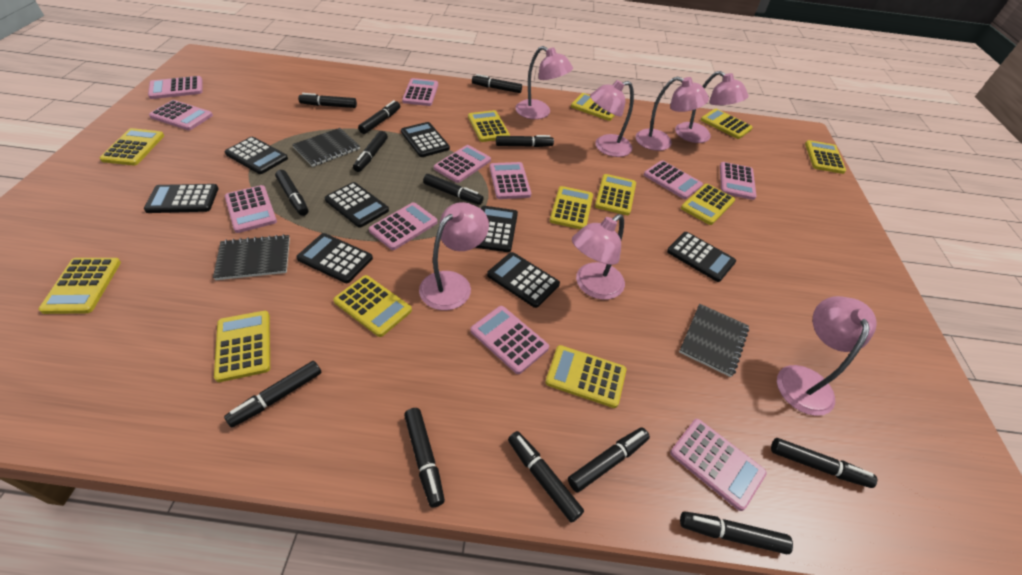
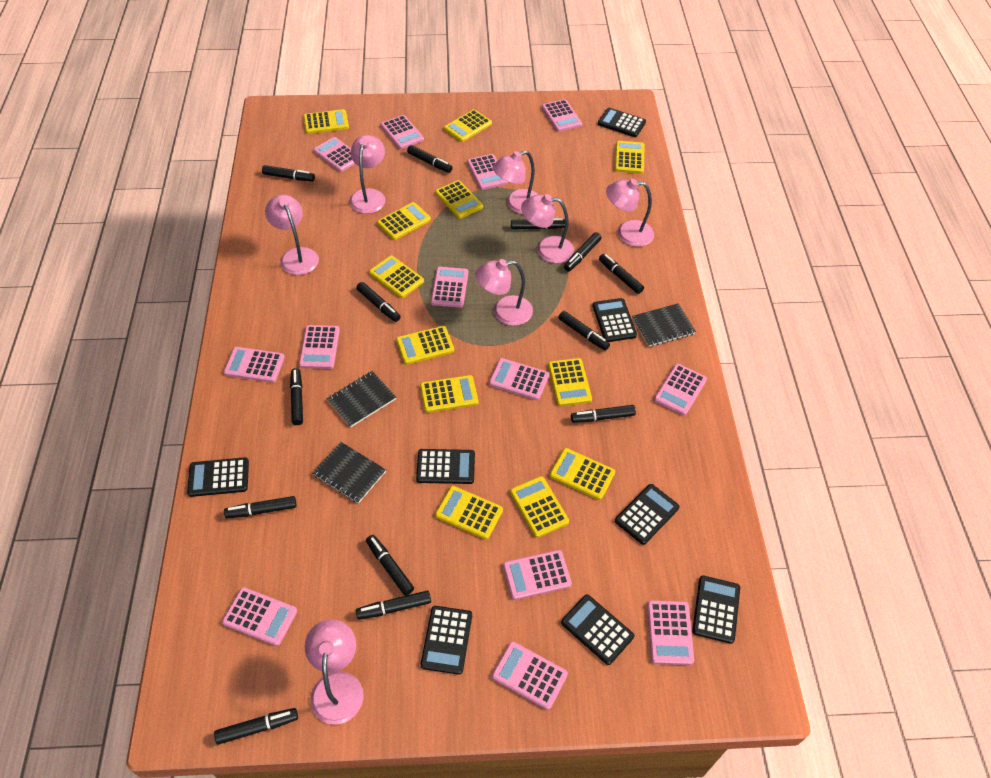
pink calculator: 11 -> 13

